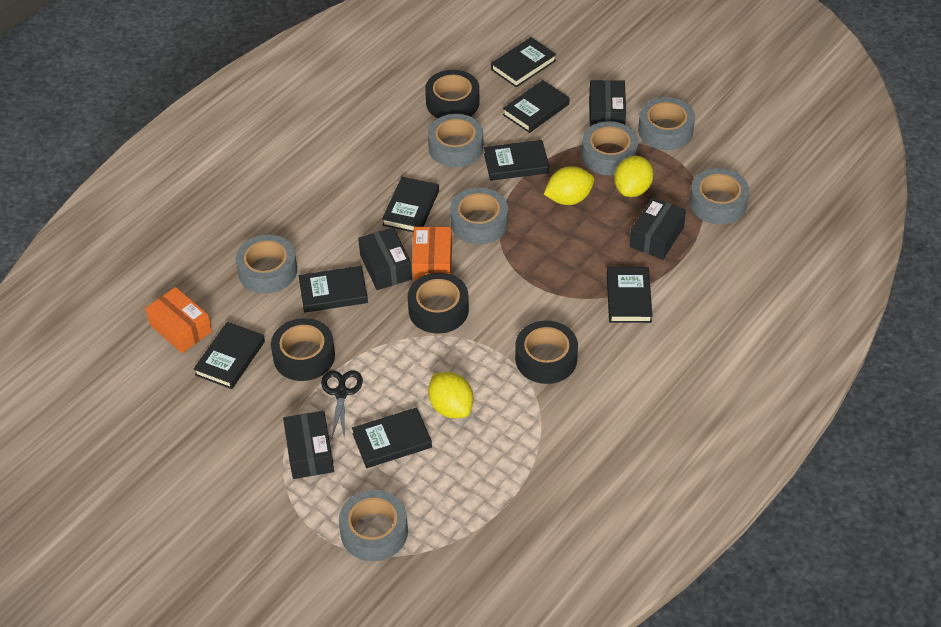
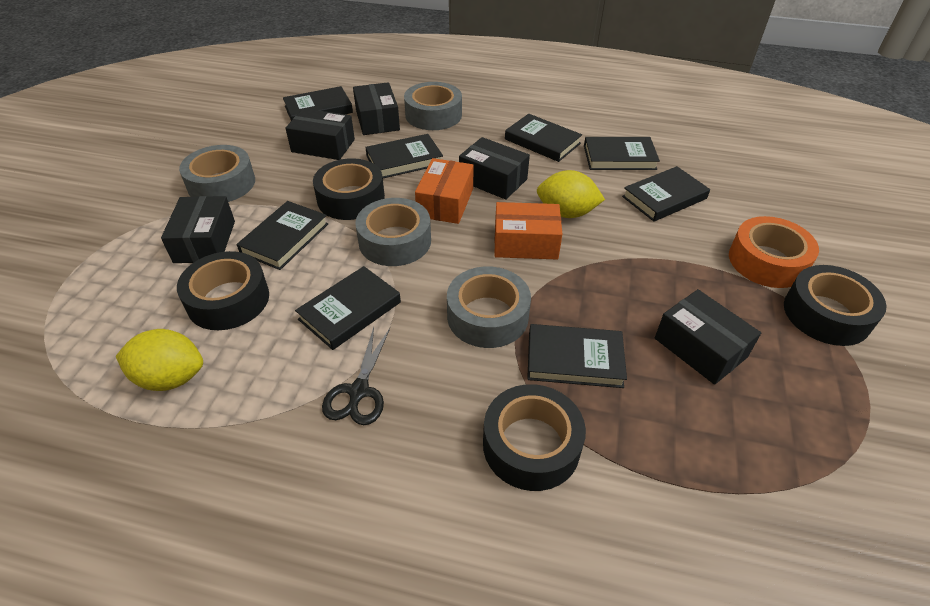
black box: 4 -> 5
grey tape: 7 -> 4
orange tape: 0 -> 1
yellow lemon: 3 -> 2

